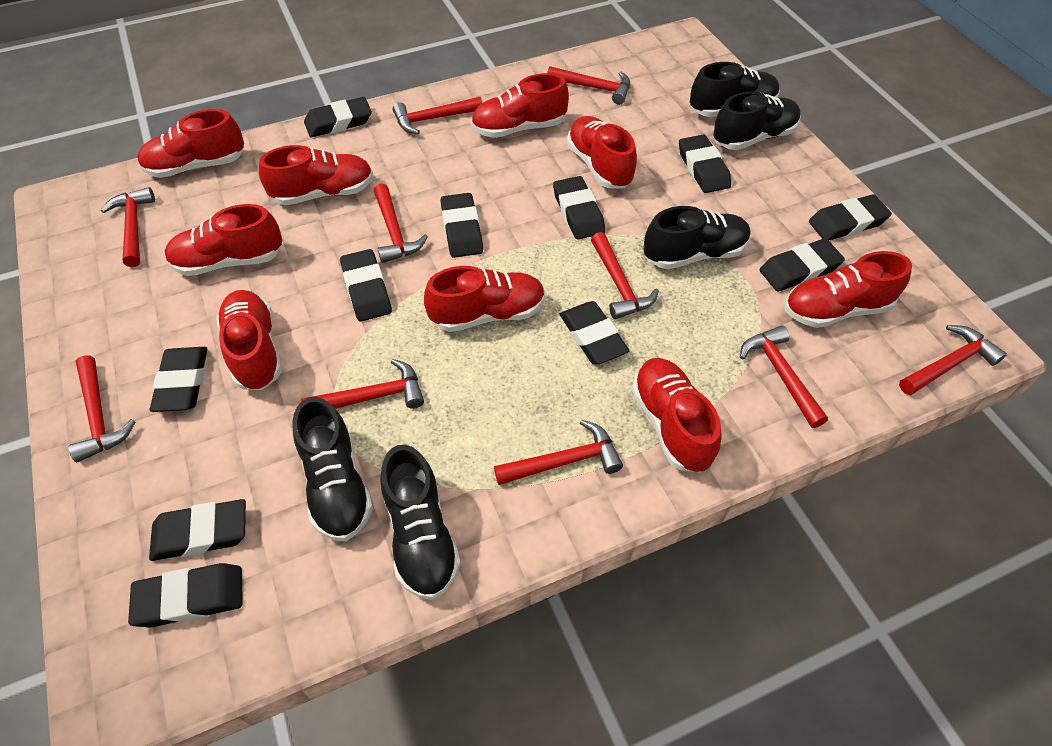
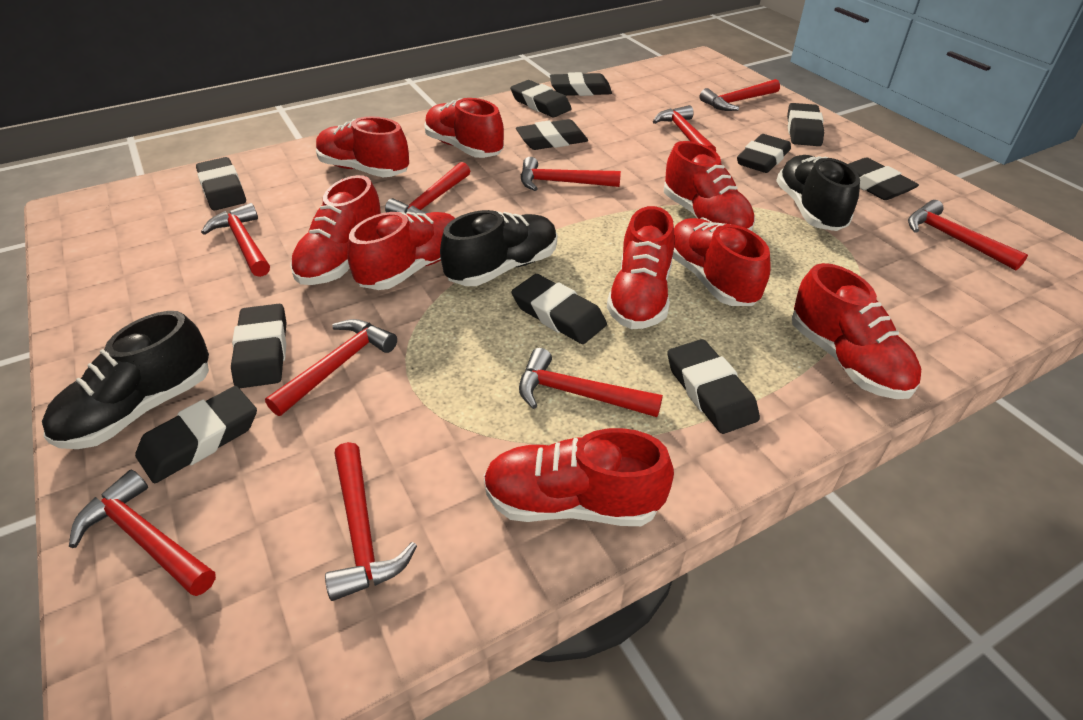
black shoe: 5 -> 3

